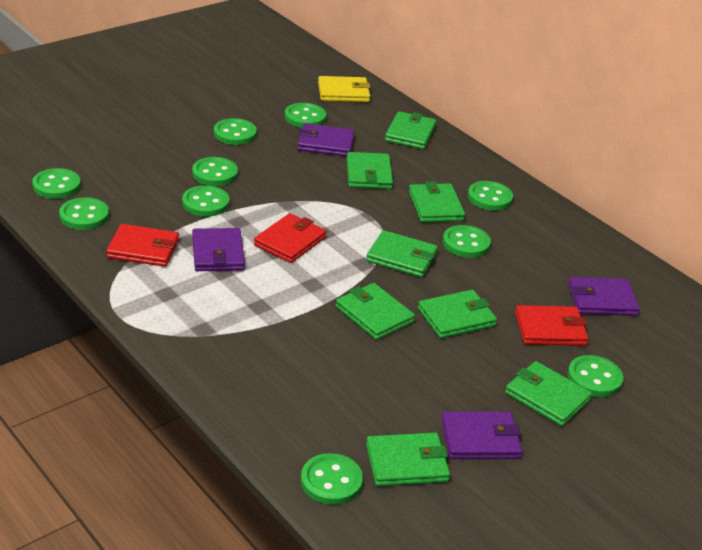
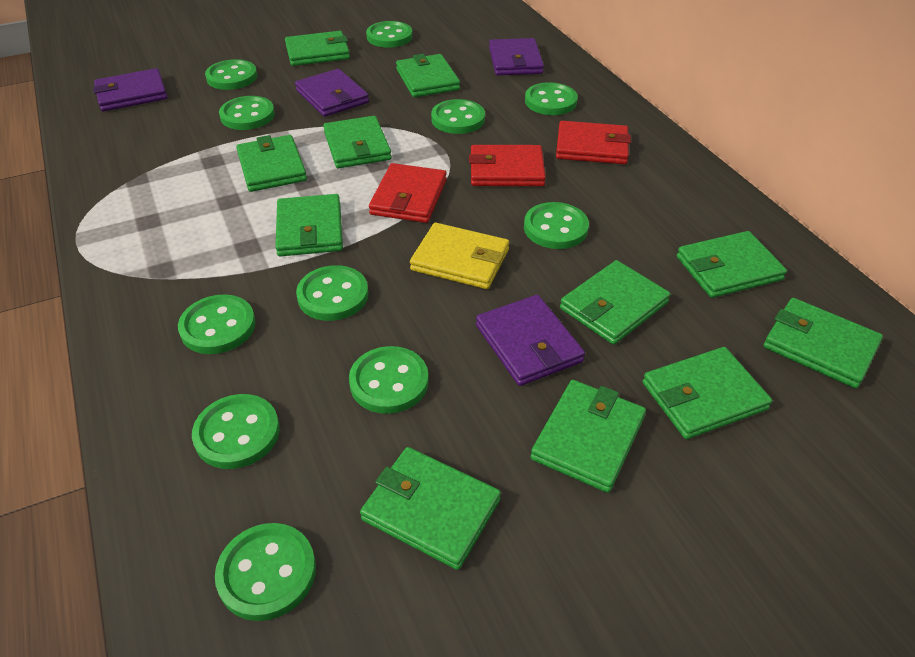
green button: 10 -> 11
green wallet: 8 -> 11

